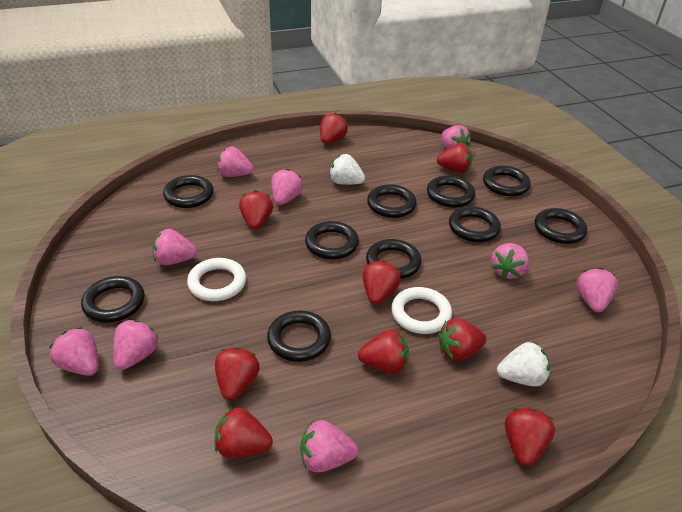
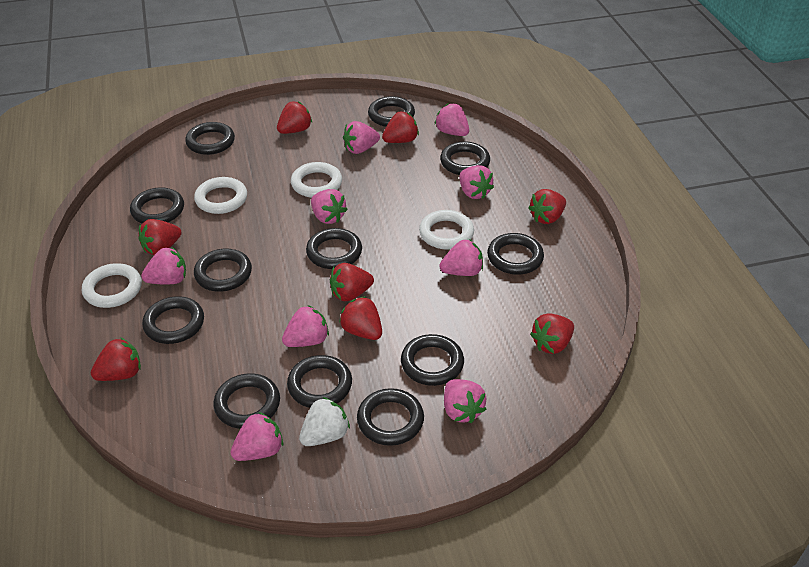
black ring: 10 -> 12
red strawberry: 9 -> 8
white ring: 2 -> 4
white strawberry: 2 -> 1

